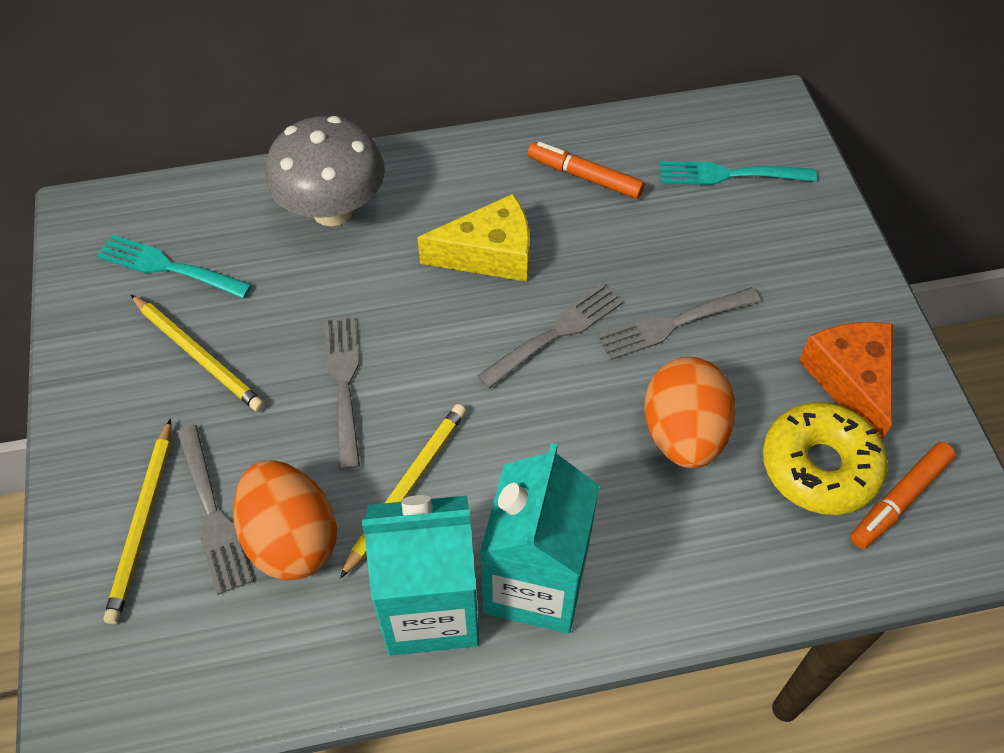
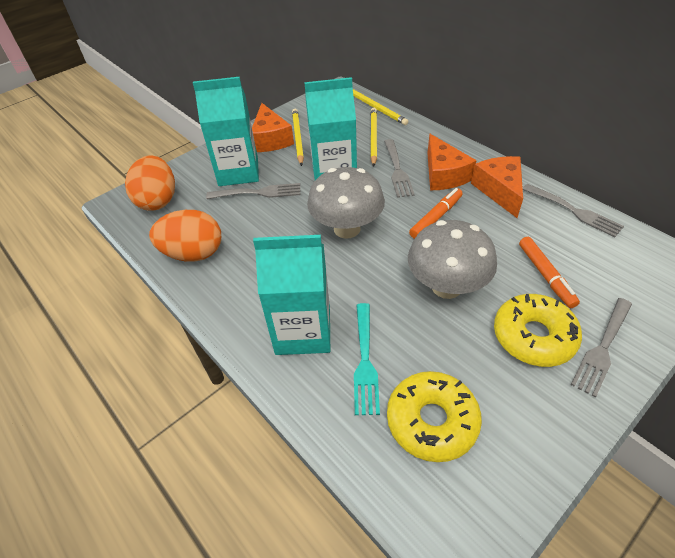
grey mushroom: 1 -> 2
orange cheese: 1 -> 3
turquoise carton: 2 -> 3
turquoise fork: 2 -> 1
yellow cheese: 1 -> 0
yellow donut: 1 -> 2

